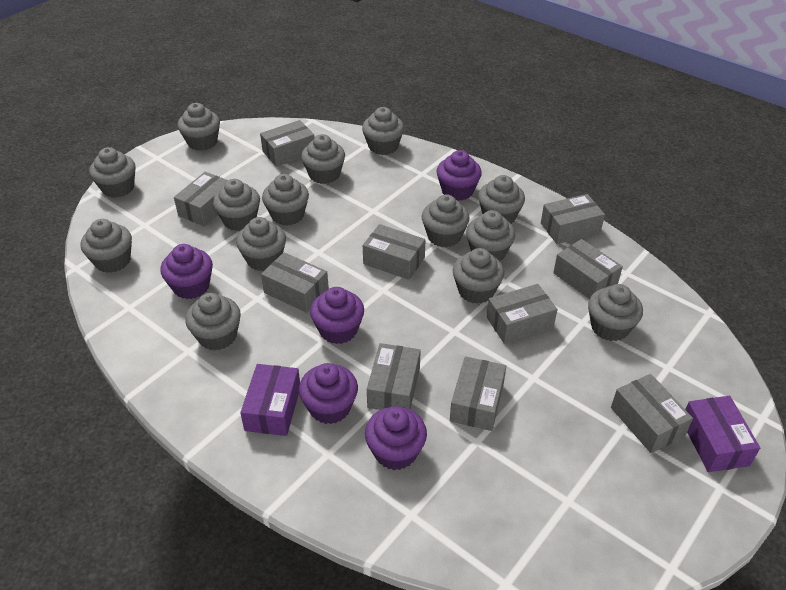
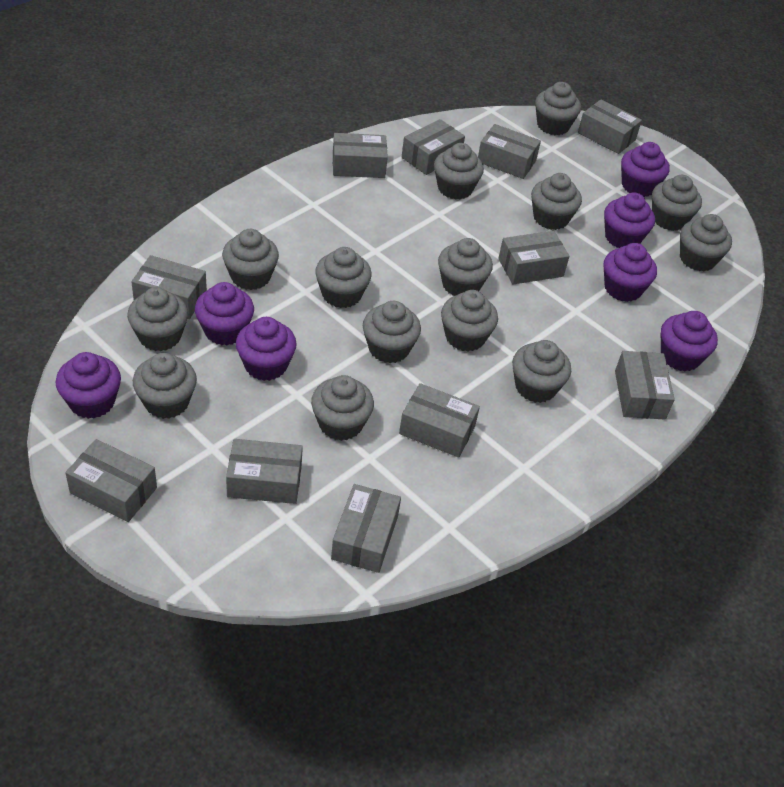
grey box: 10 -> 11
purple box: 2 -> 0
purple cupcake: 5 -> 7

